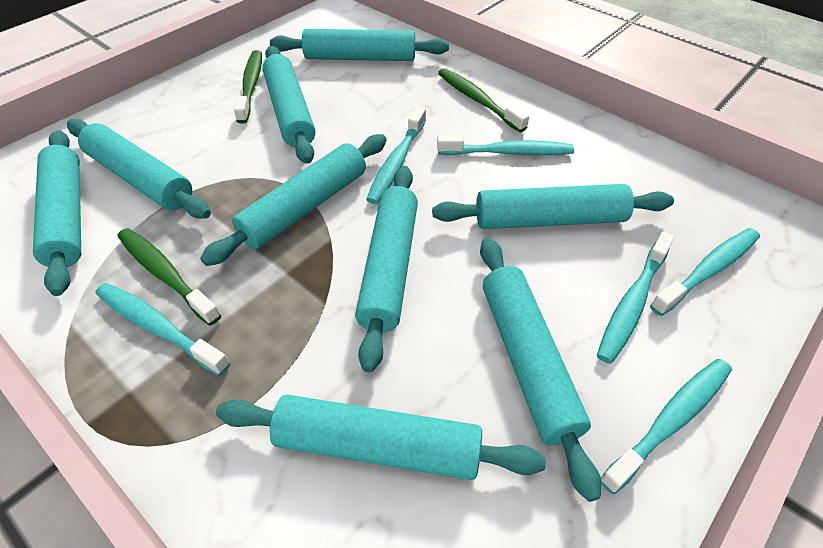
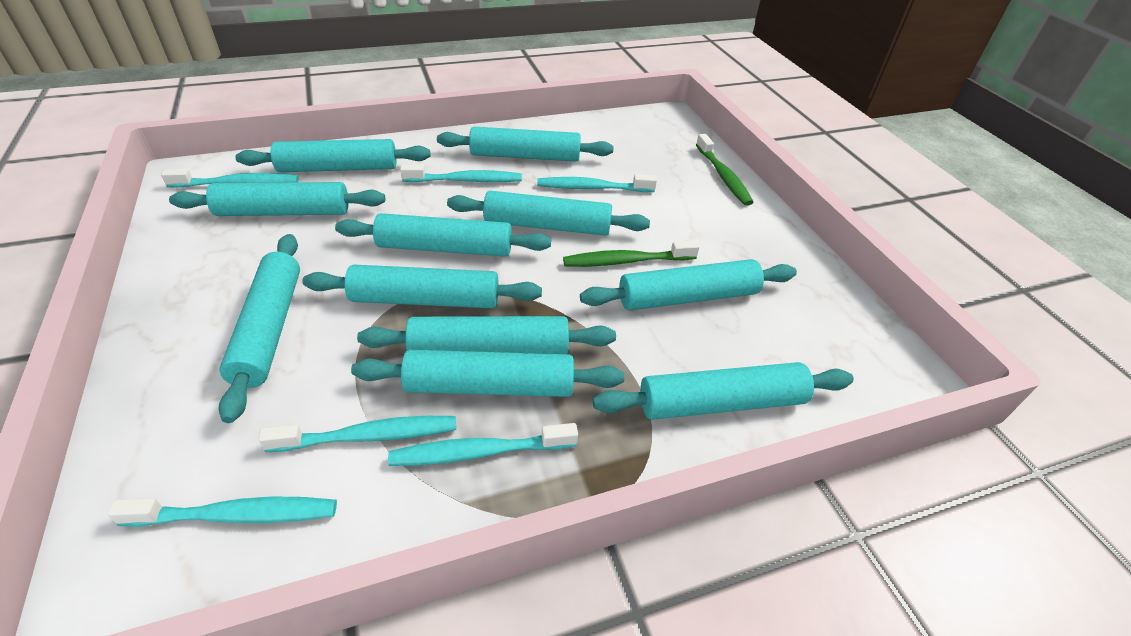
green toothbrush: 3 -> 2
turquoise rolling pin: 9 -> 11

